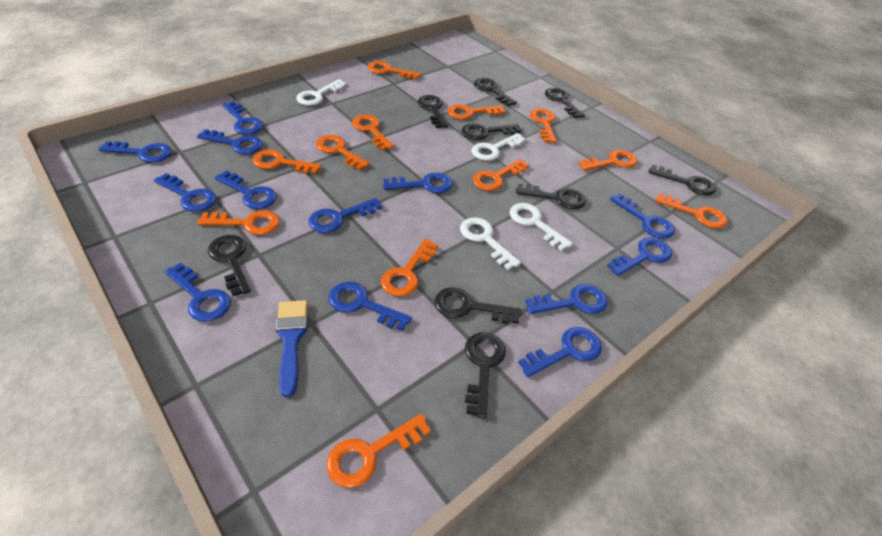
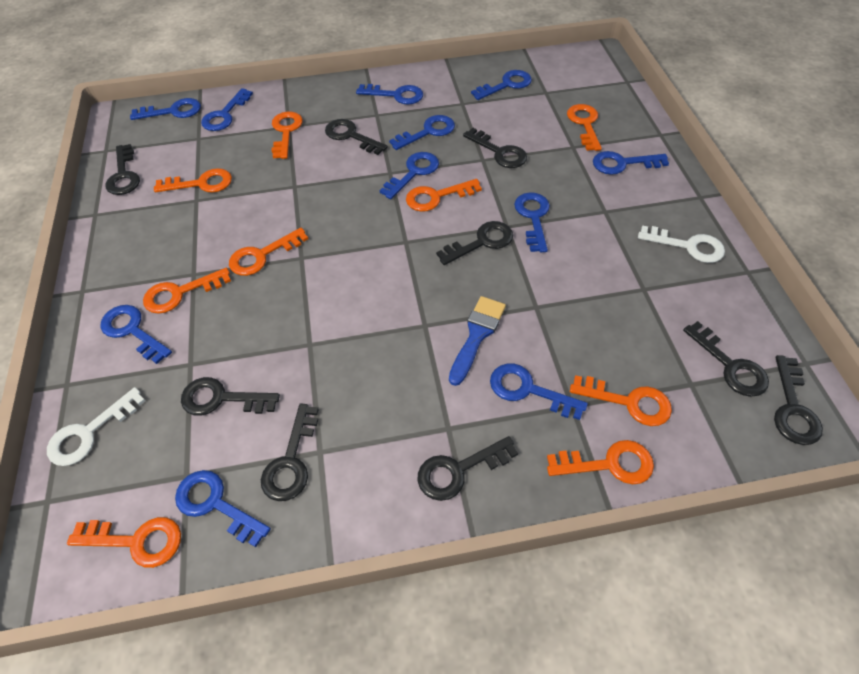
blue key: 13 -> 11
orange key: 12 -> 9
white key: 4 -> 2

